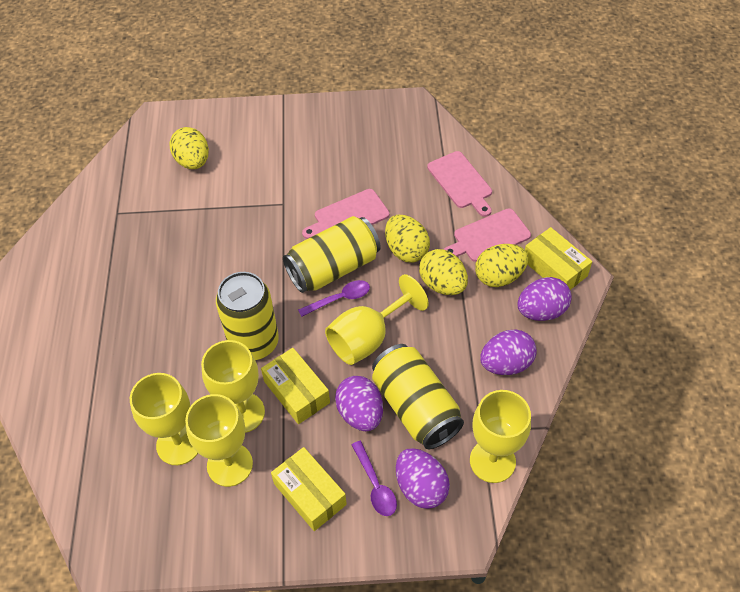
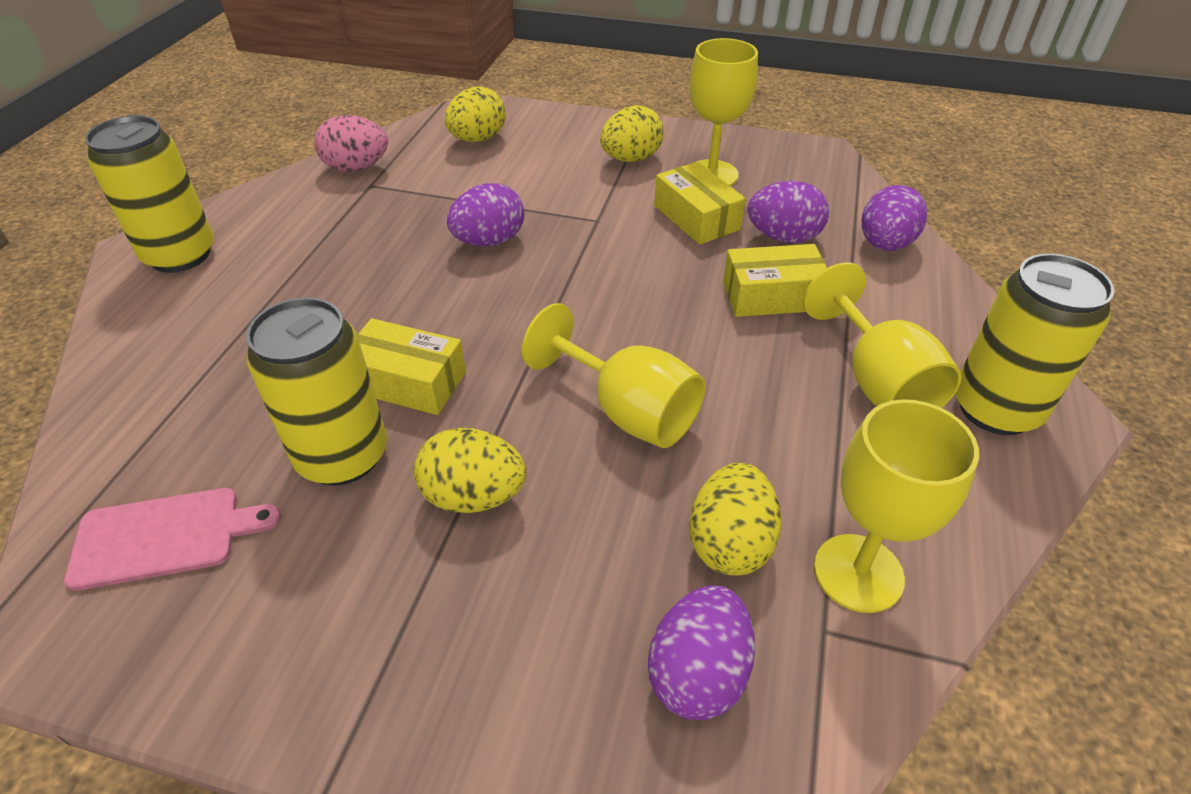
pink cutting board: 3 -> 1
pink egg: 0 -> 1
purple spoon: 2 -> 0
yellow goblet: 5 -> 4

